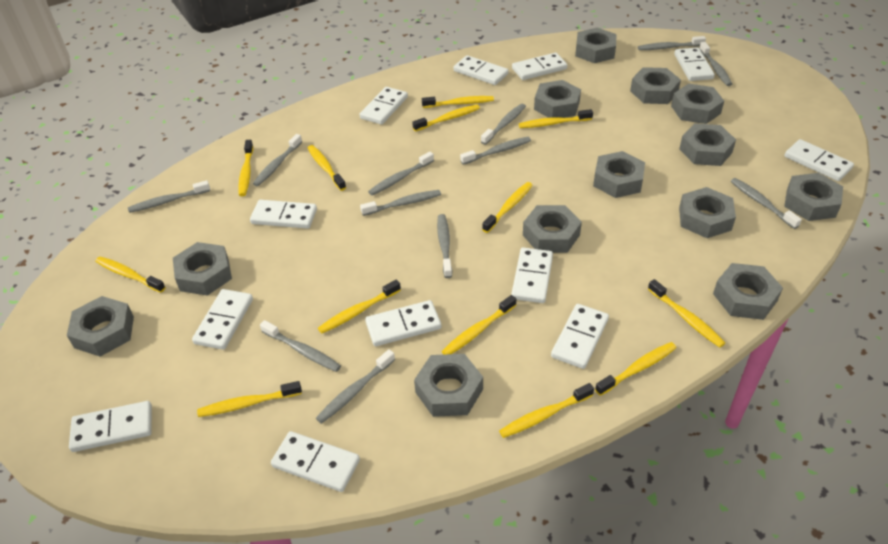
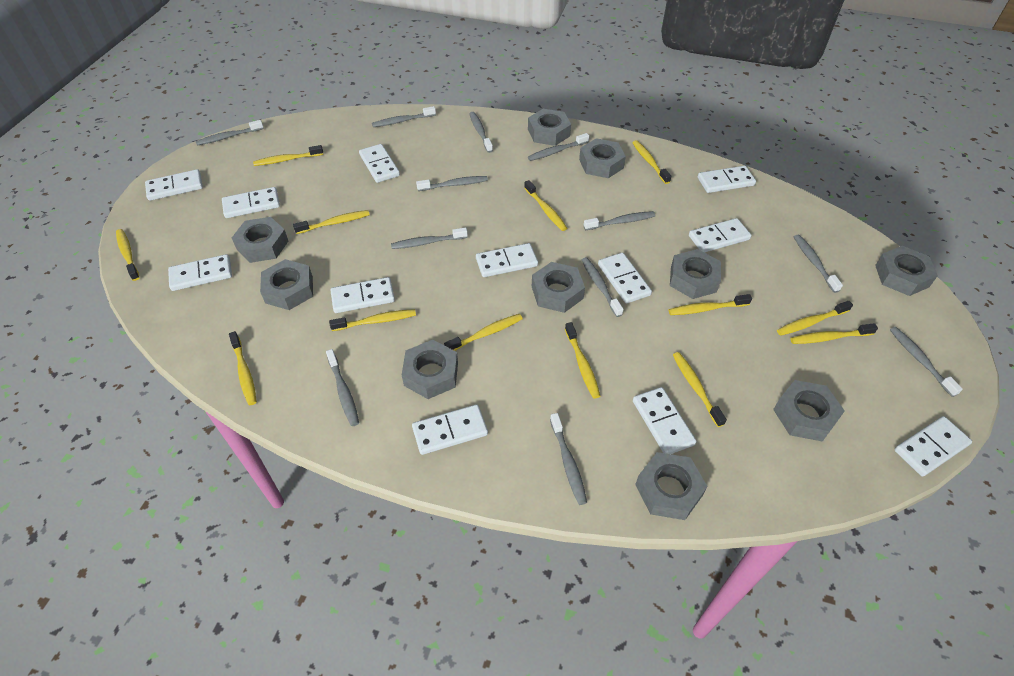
grey nut: 13 -> 10

